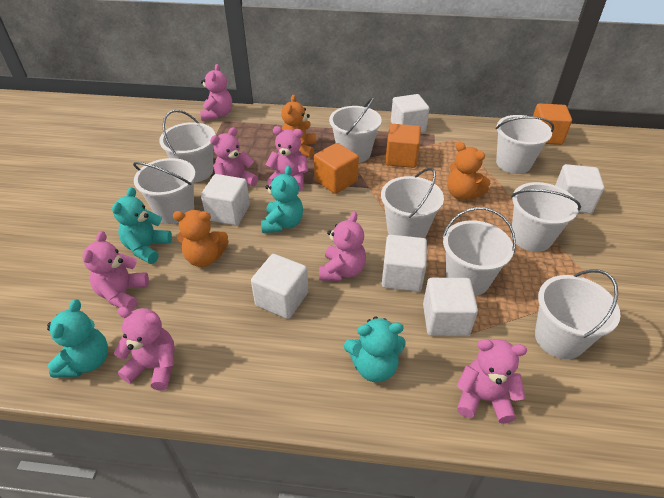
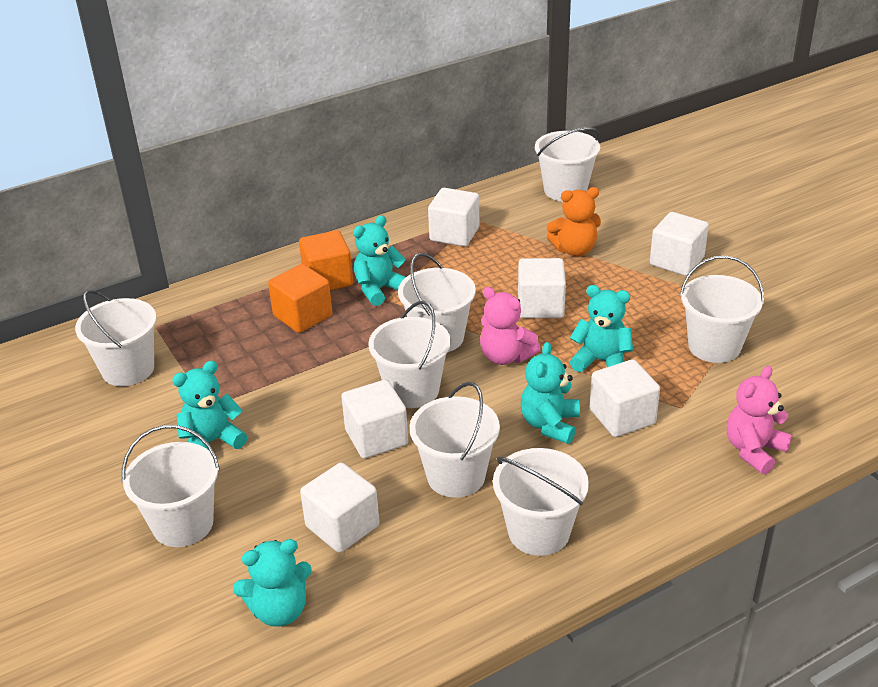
orange cube: 3 -> 2
orange teddy bear: 3 -> 1
pink teddy bear: 7 -> 2
turquoise teddy bear: 4 -> 5

